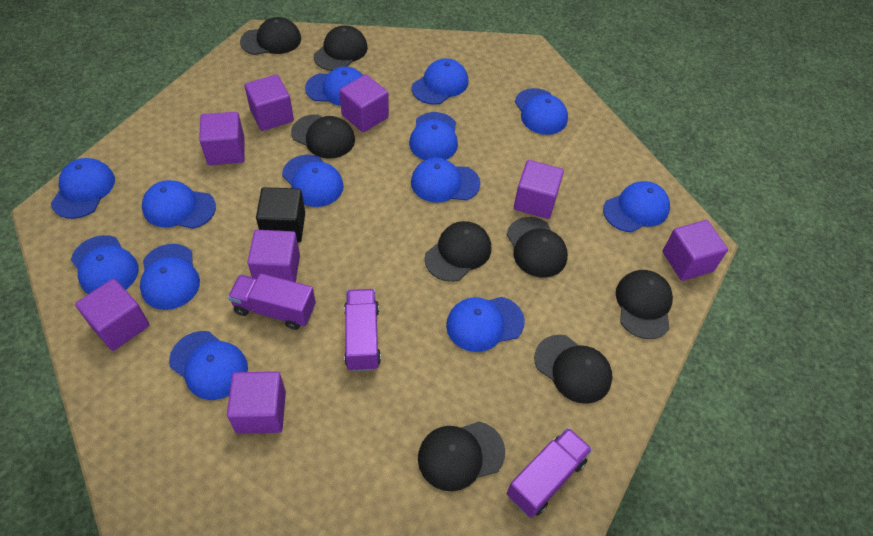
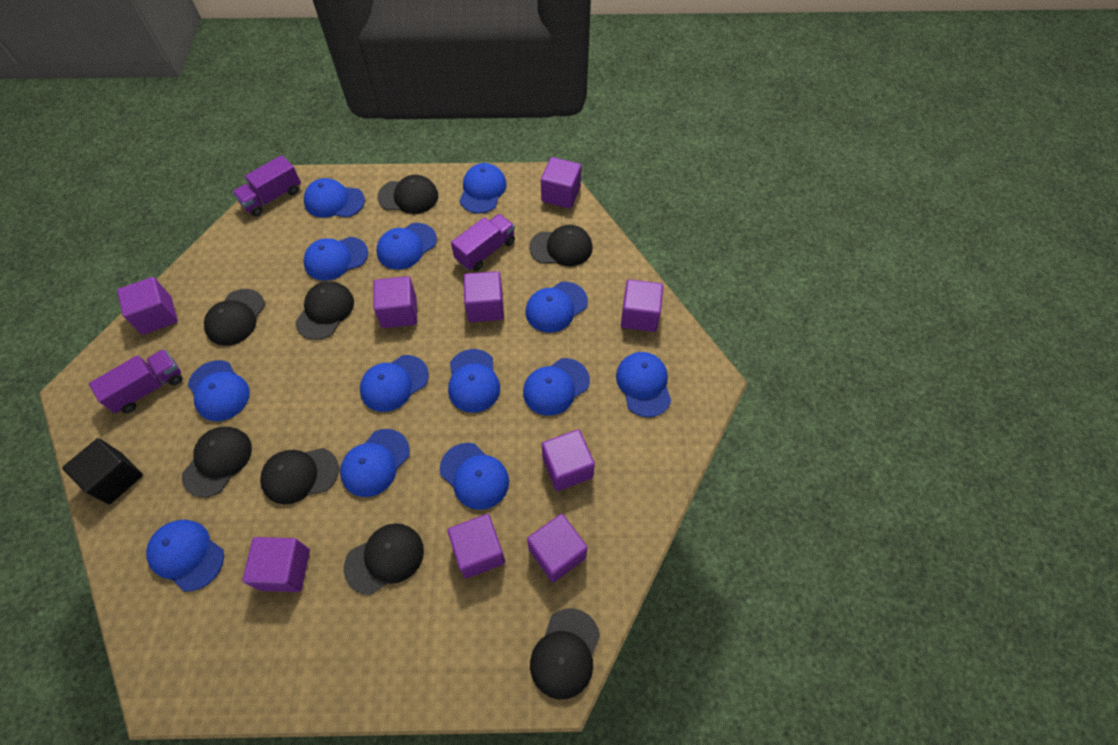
purple cube: 8 -> 9

